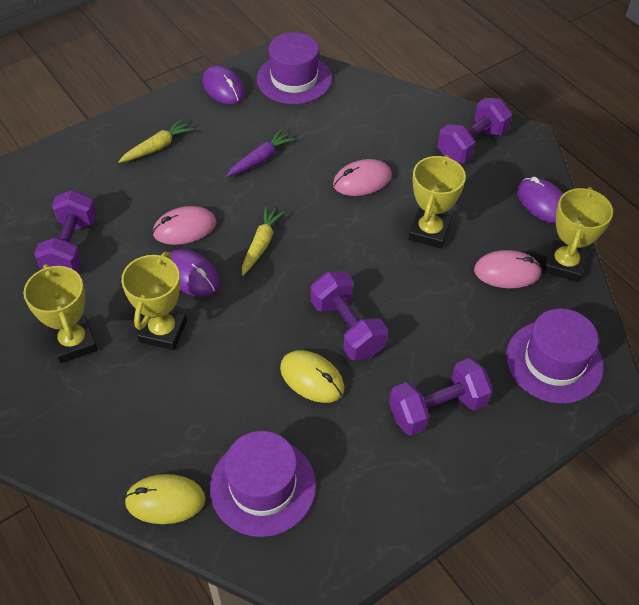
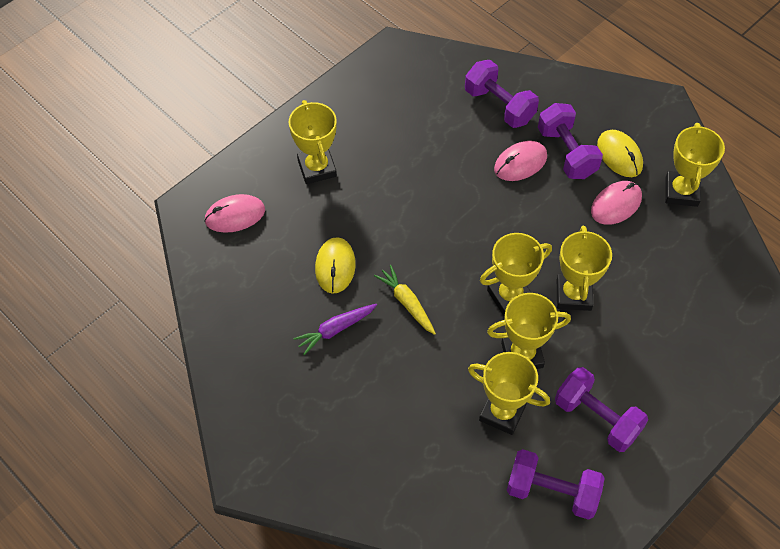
purple hat: 3 -> 0
purple mouse: 3 -> 0
yellow carrot: 2 -> 1
yellow trophy: 4 -> 6

